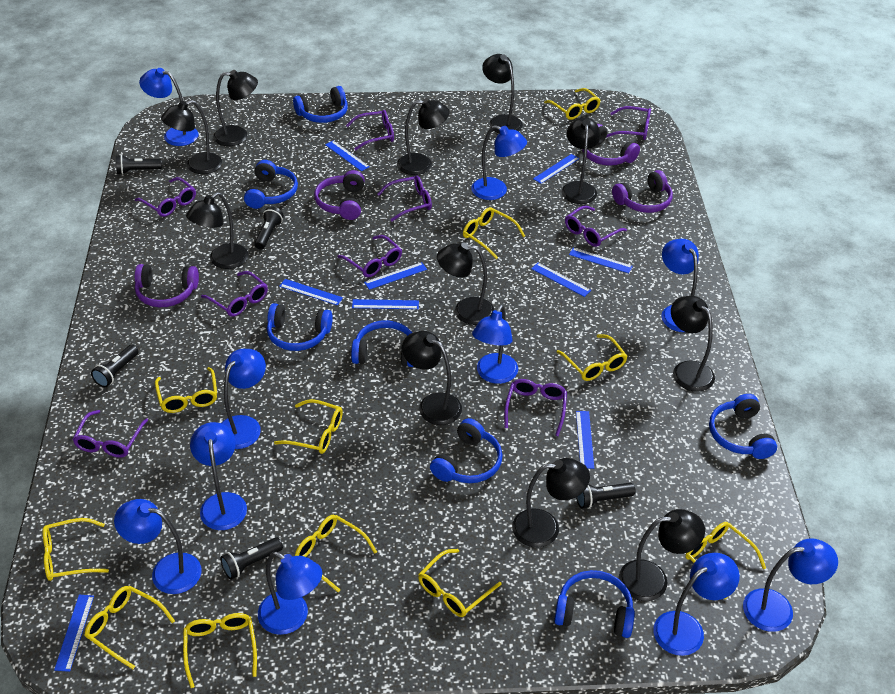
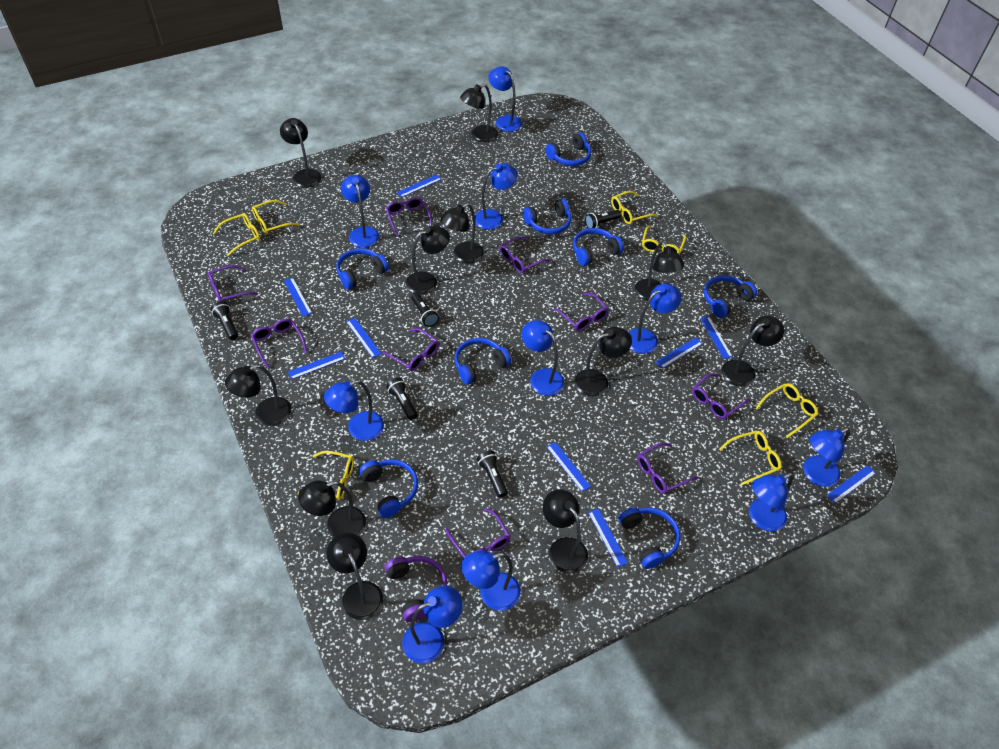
blue headphones: 7 -> 8
purple headphones: 4 -> 1
yellow glasses: 11 -> 7

